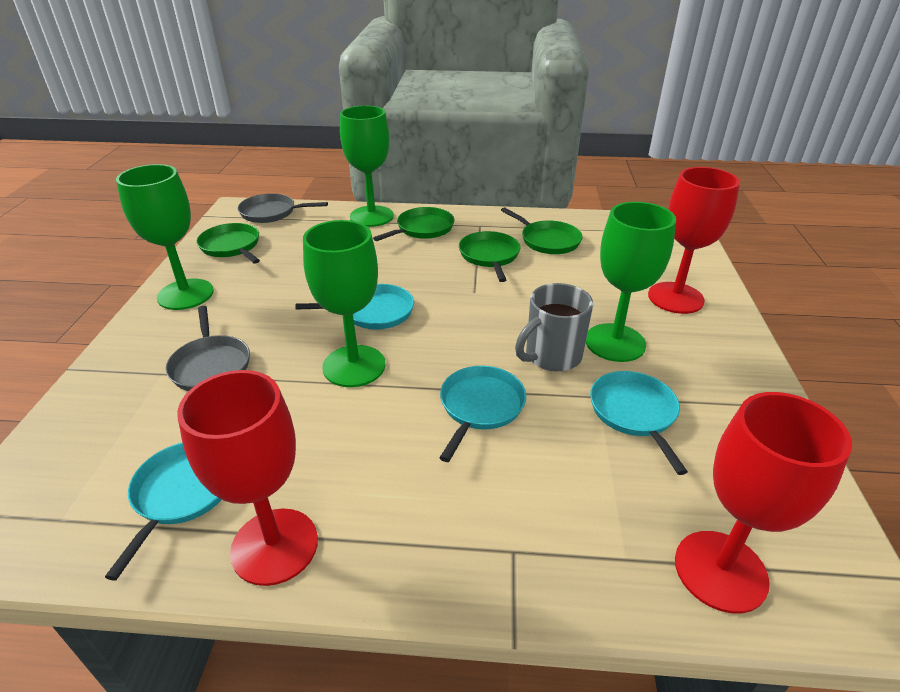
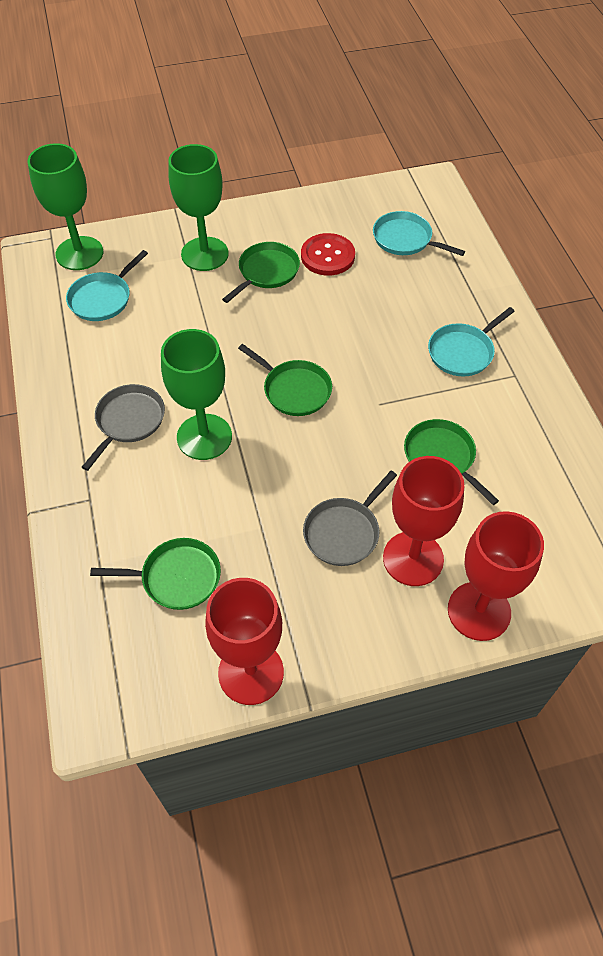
green goblet: 4 -> 3
grey mug: 1 -> 0
red button: 0 -> 1
turquoise pan: 4 -> 3

